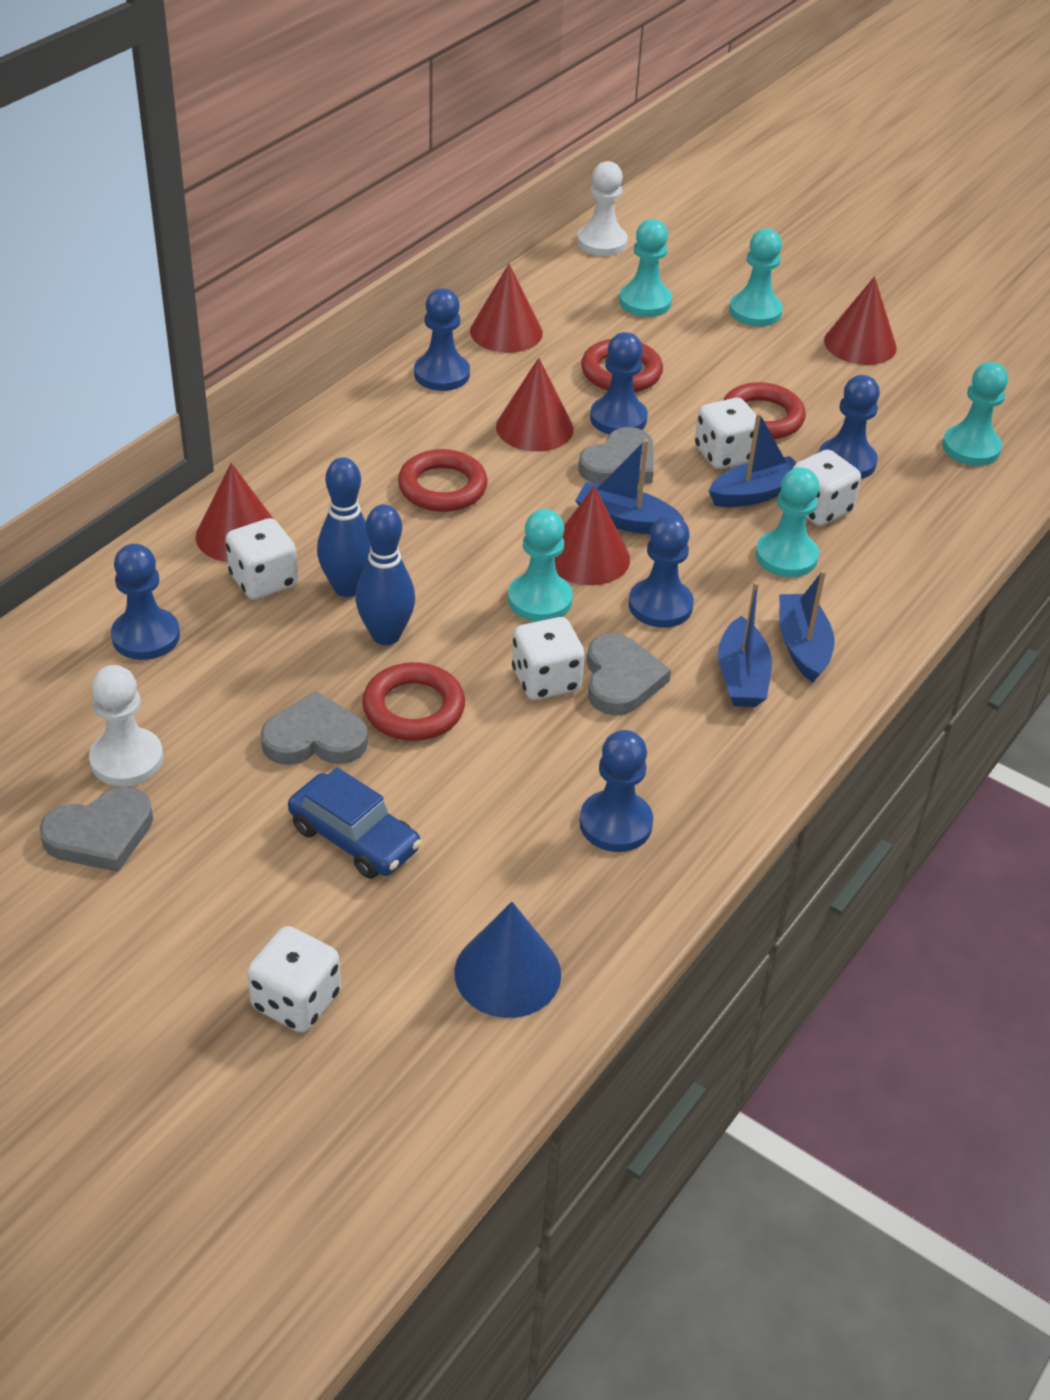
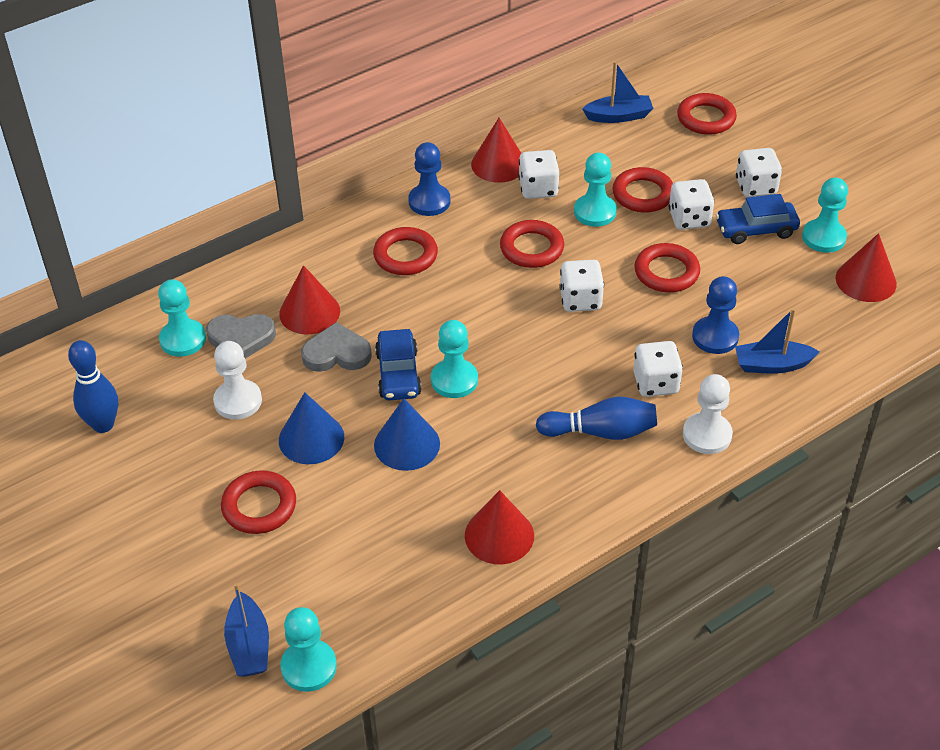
blue boat: 4 -> 3
blue car: 1 -> 2
blue cone: 1 -> 2
blue pawn: 6 -> 2
grey heart: 4 -> 2
red cone: 5 -> 4
red ring: 4 -> 6

